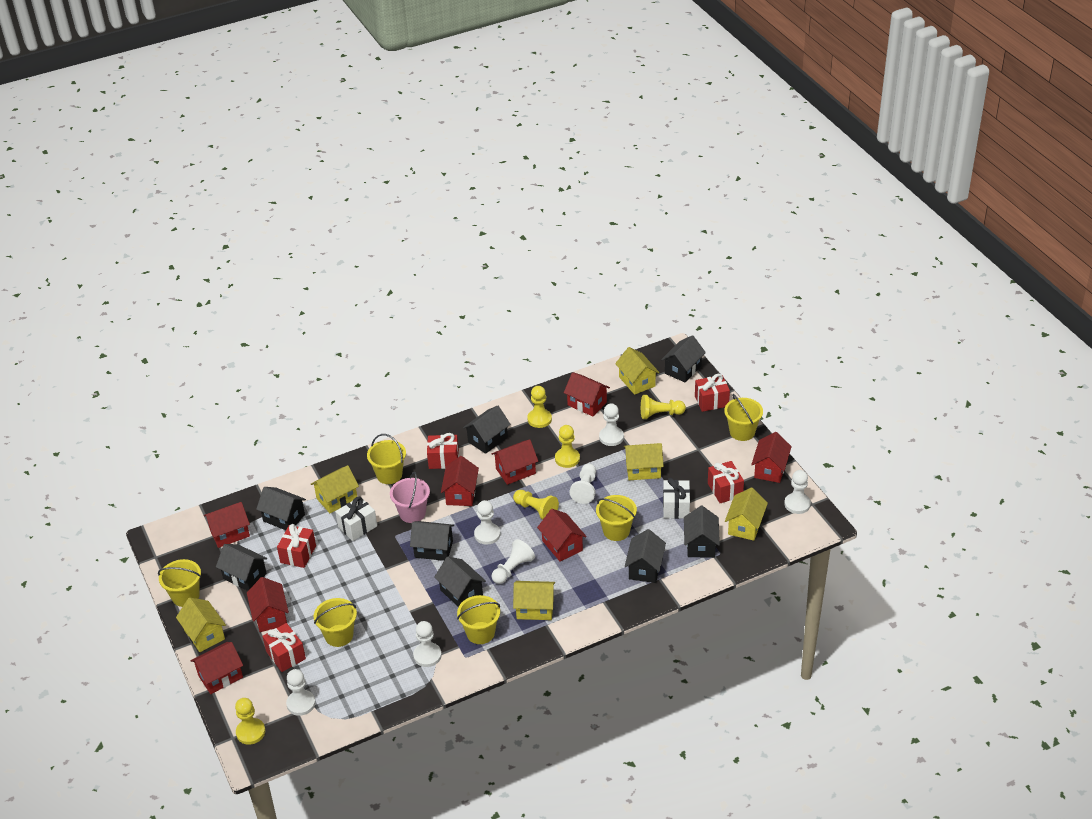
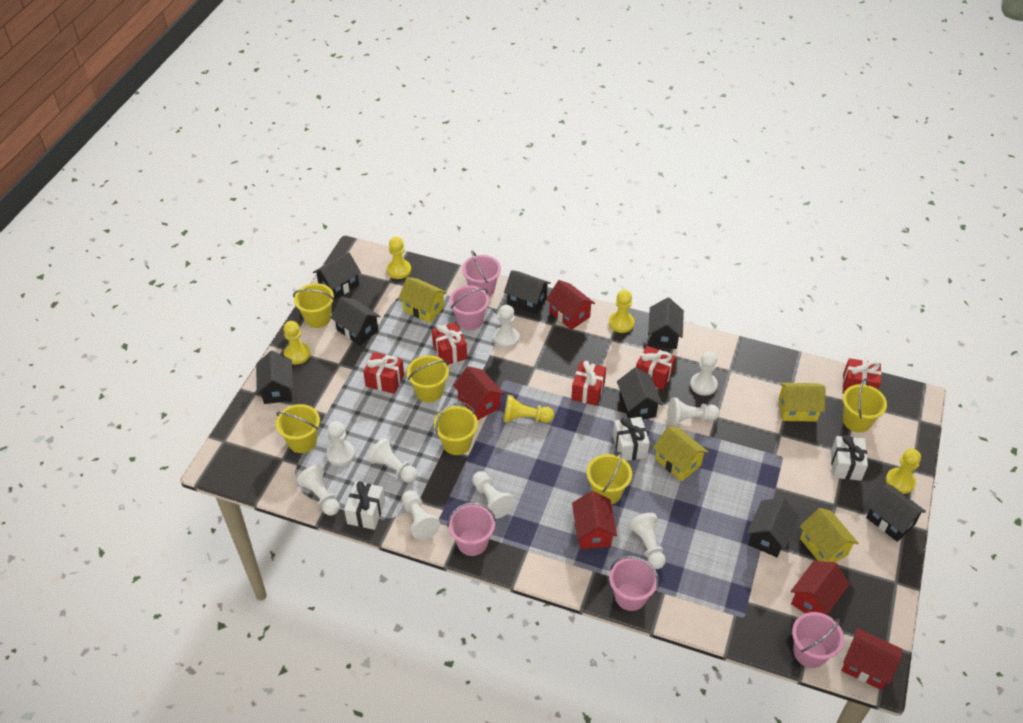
pink bucket: 1 -> 5
red house: 8 -> 5
white gift: 2 -> 3
white pawn: 7 -> 9
yellow house: 6 -> 4

